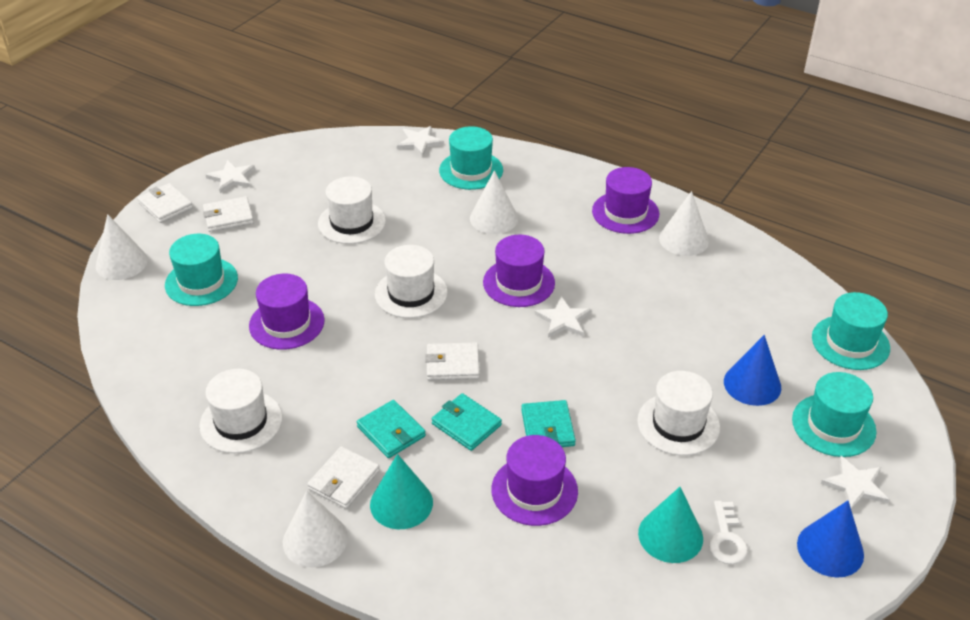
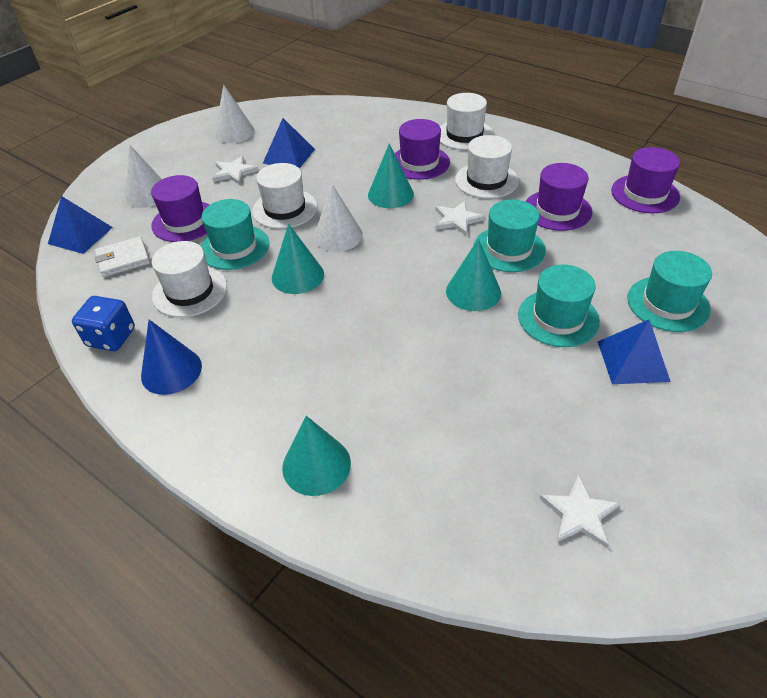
blue cone: 2 -> 1
blue dice: 0 -> 1
blue pyramid: 0 -> 3
turquoise cone: 2 -> 4
turquoise wallet: 3 -> 0
white cone: 4 -> 3
white key: 1 -> 0
white star: 4 -> 3
white wallet: 4 -> 1

